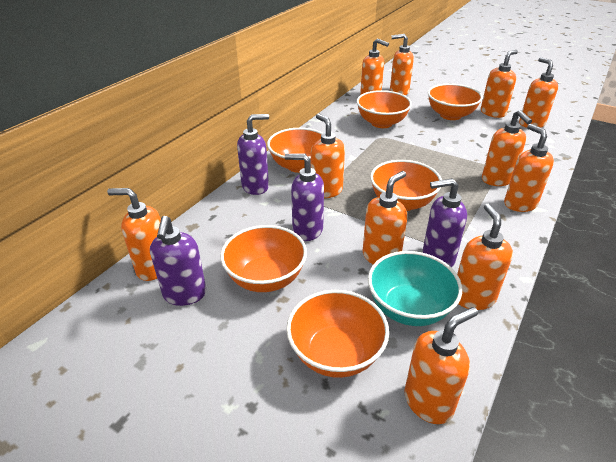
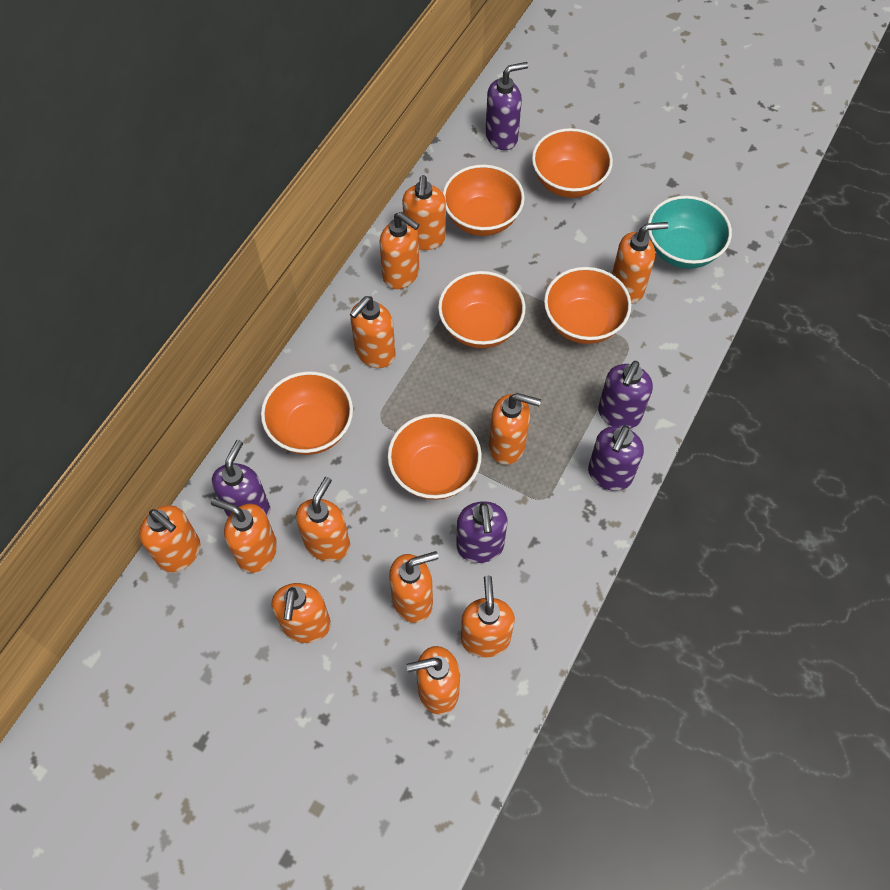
orange soap dispenser: 11 -> 12
purple soap dispenser: 4 -> 5

